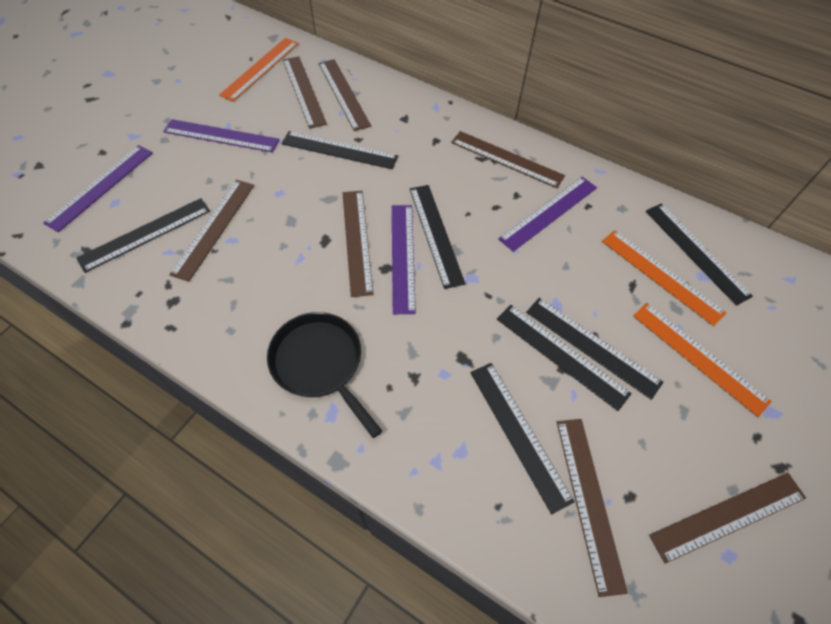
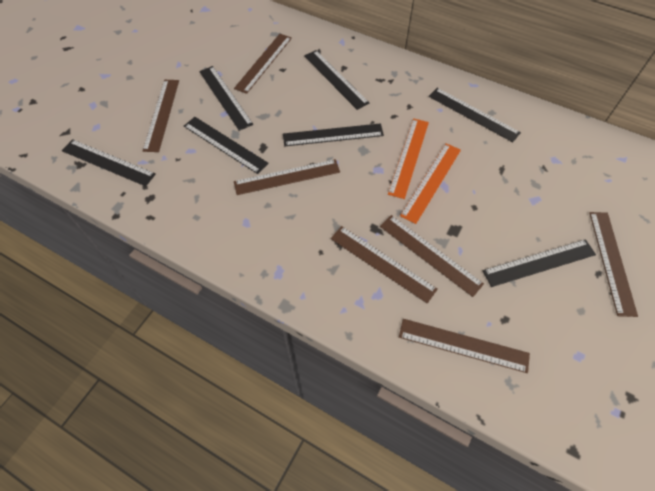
black pan: 1 -> 0
orange ruler: 3 -> 2
purple ruler: 4 -> 0

